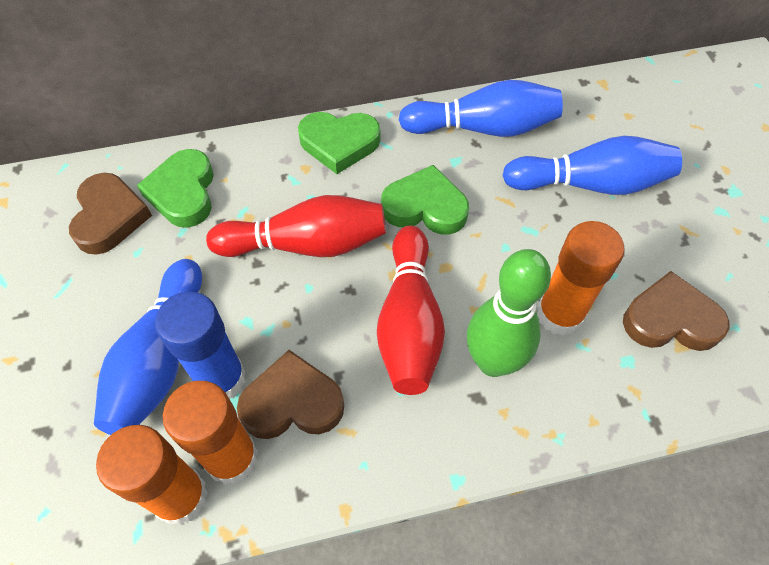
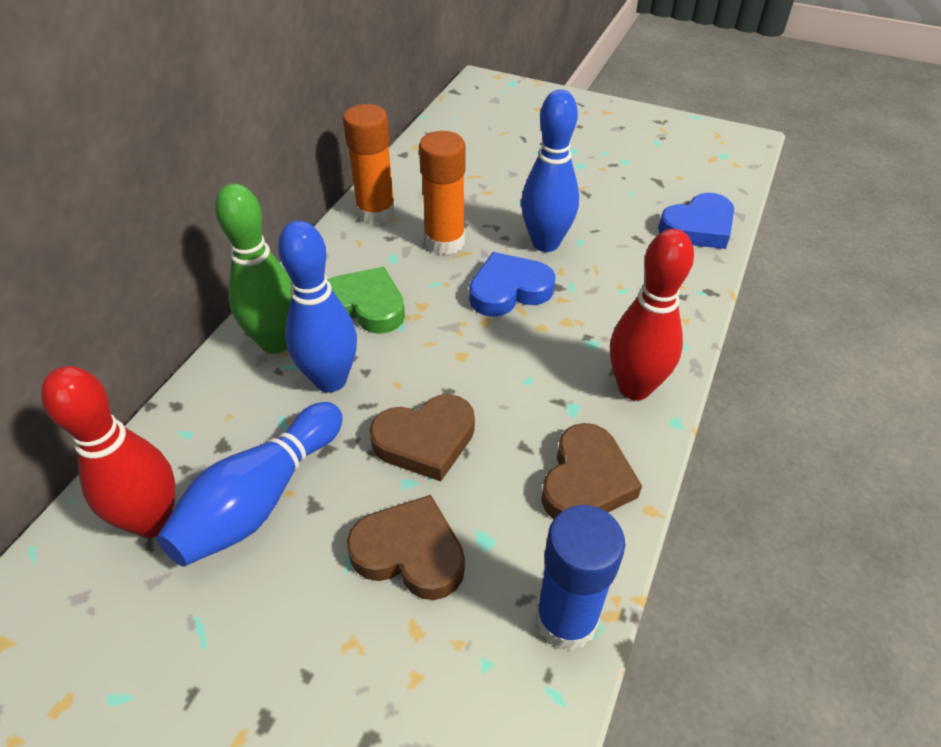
blue heart: 0 -> 2
green heart: 3 -> 1
orange glue stick: 3 -> 2

